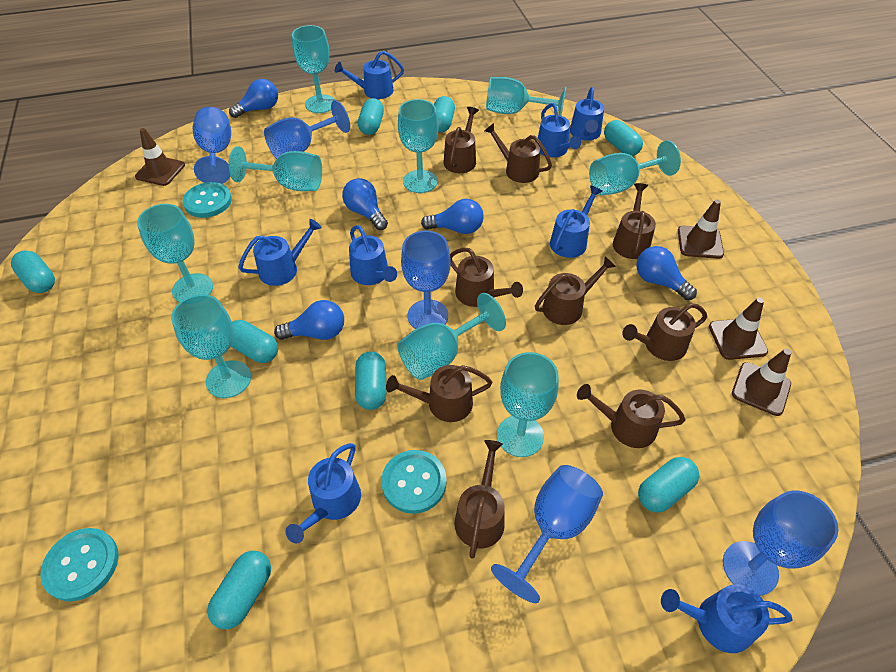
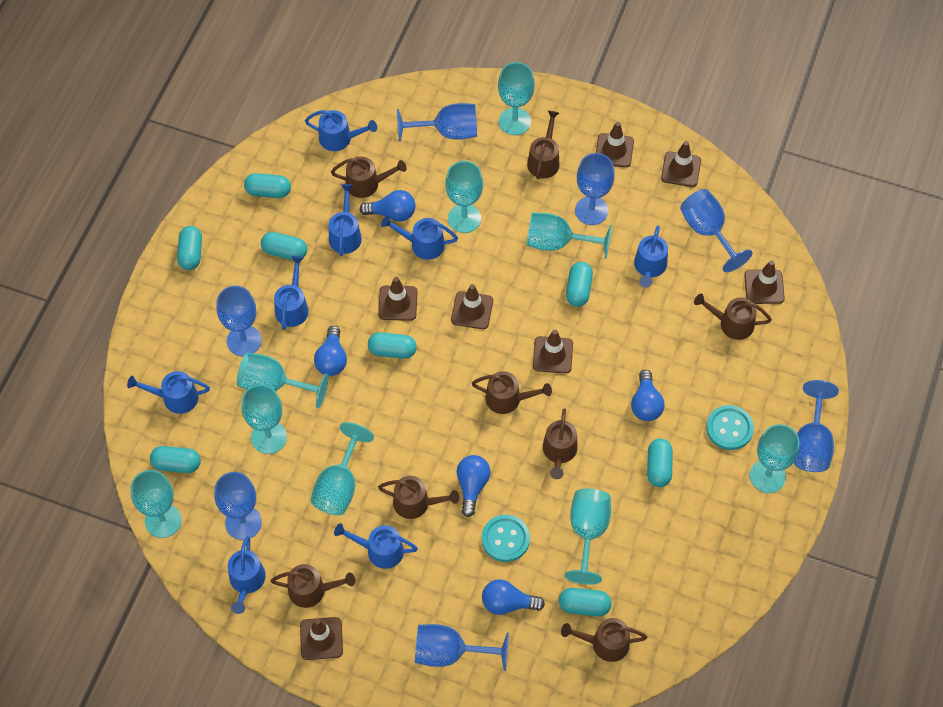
blue goblet: 5 -> 7
brown traffic cone: 4 -> 7
brown watering can: 9 -> 8
turquoise button: 3 -> 2

